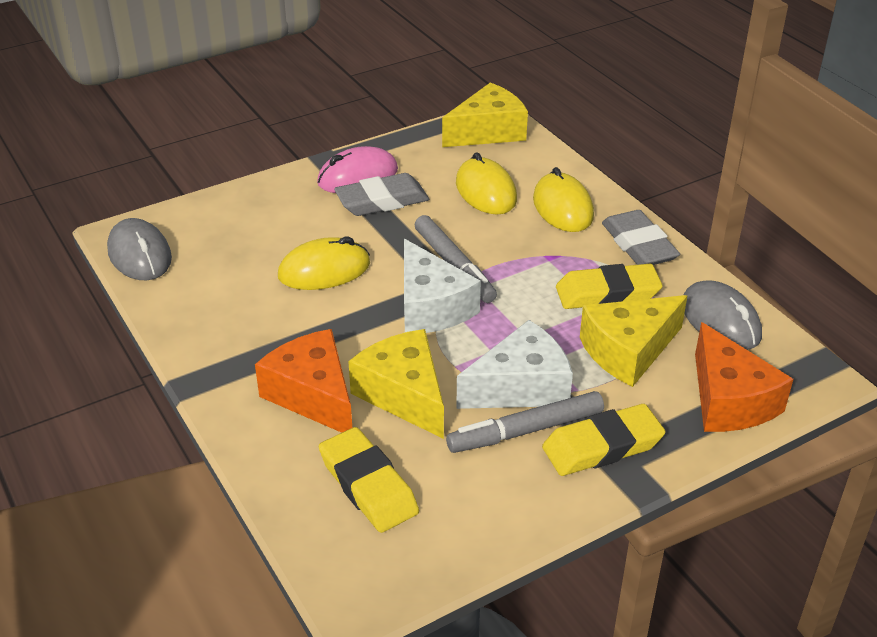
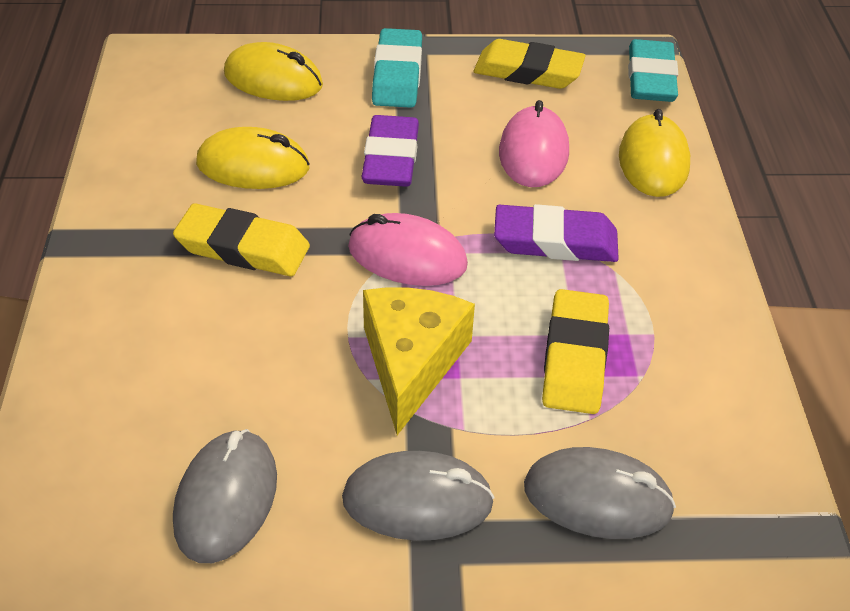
grey eraser: 2 -> 0
grey marker: 2 -> 0
grey mouse: 2 -> 3
orange cheese: 2 -> 0
pink mouse: 1 -> 2
purple eraser: 0 -> 2
turquoise eraser: 0 -> 2
white cheese: 2 -> 0
yellow cheese: 3 -> 1

